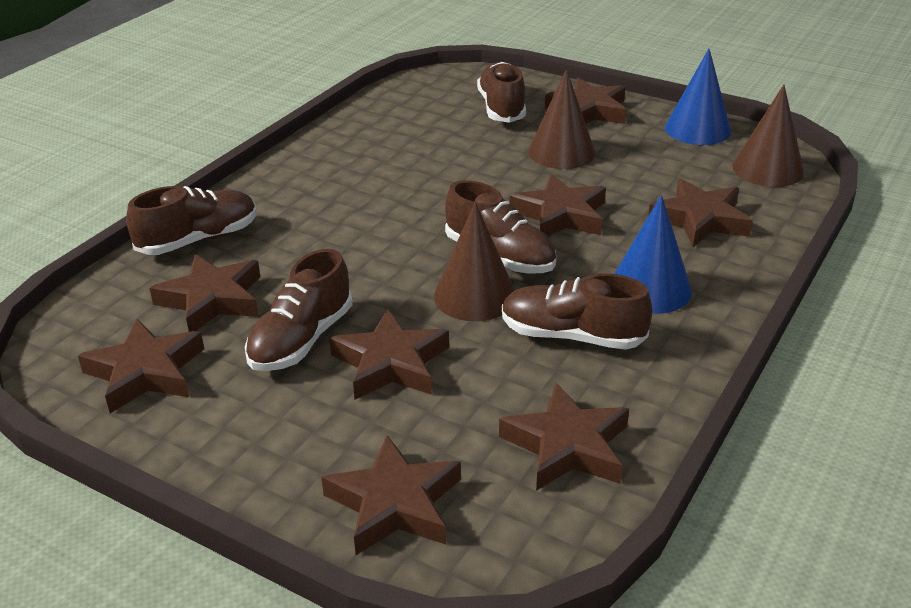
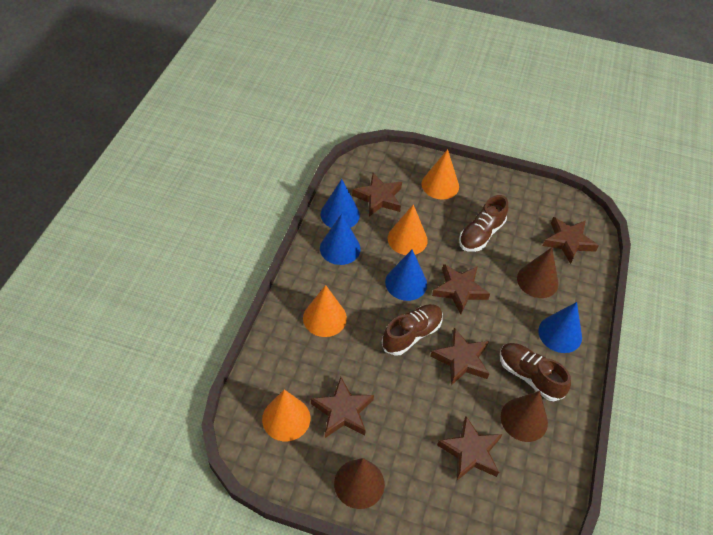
blue cone: 2 -> 4
brown shoe: 5 -> 3
brown star: 8 -> 6
orange cone: 0 -> 4

